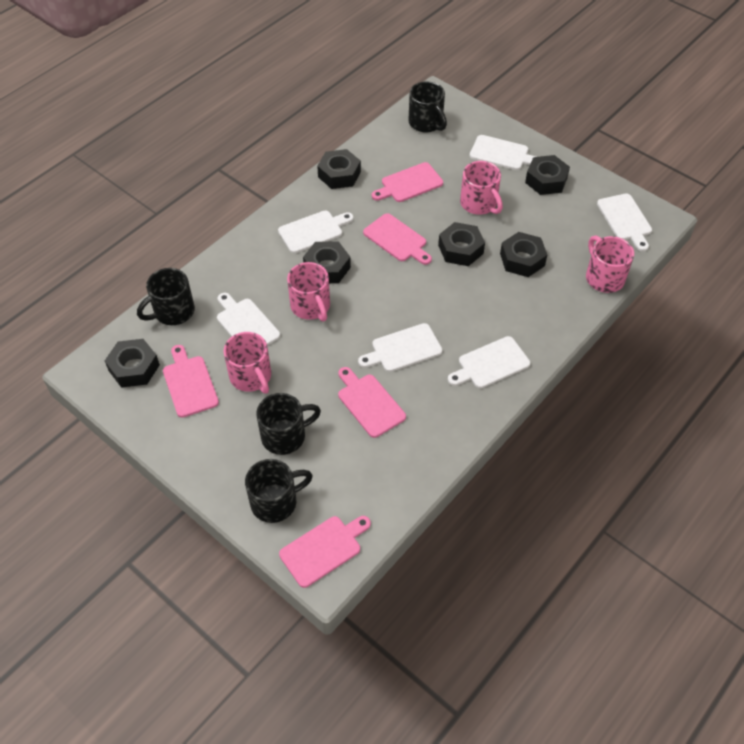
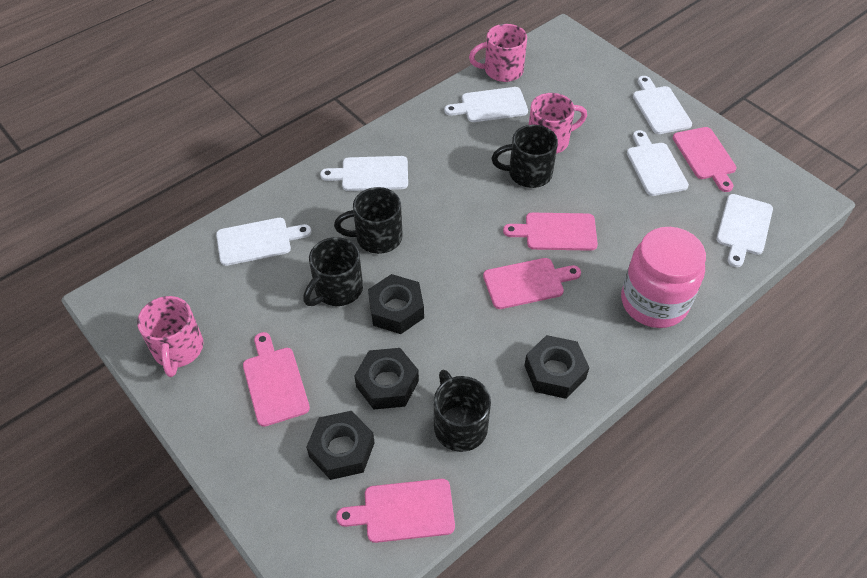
black nut: 6 -> 4
pink jar: 0 -> 1
pink mug: 4 -> 3

